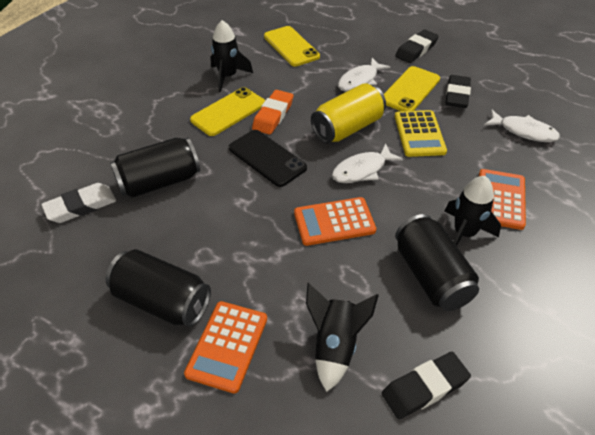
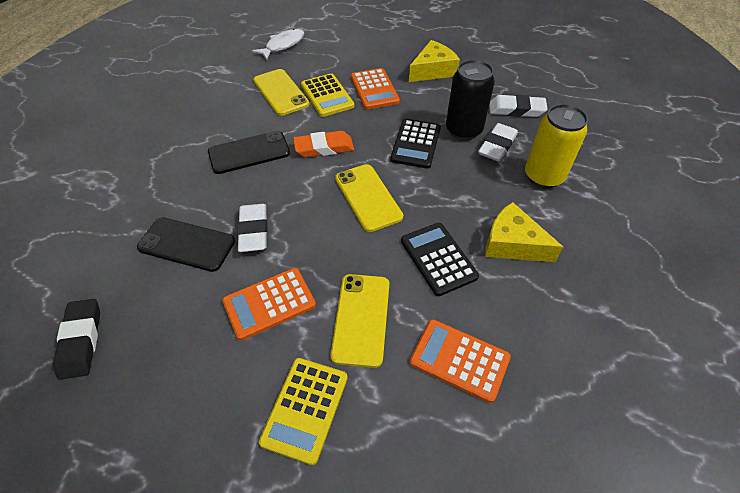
black calculator: 0 -> 2
black can: 3 -> 1
black eraser: 3 -> 1
black phone: 1 -> 2
black rocket: 3 -> 0
white eraser: 1 -> 3
white fish: 3 -> 1
yellow calculator: 1 -> 2
yellow cheese: 0 -> 2

